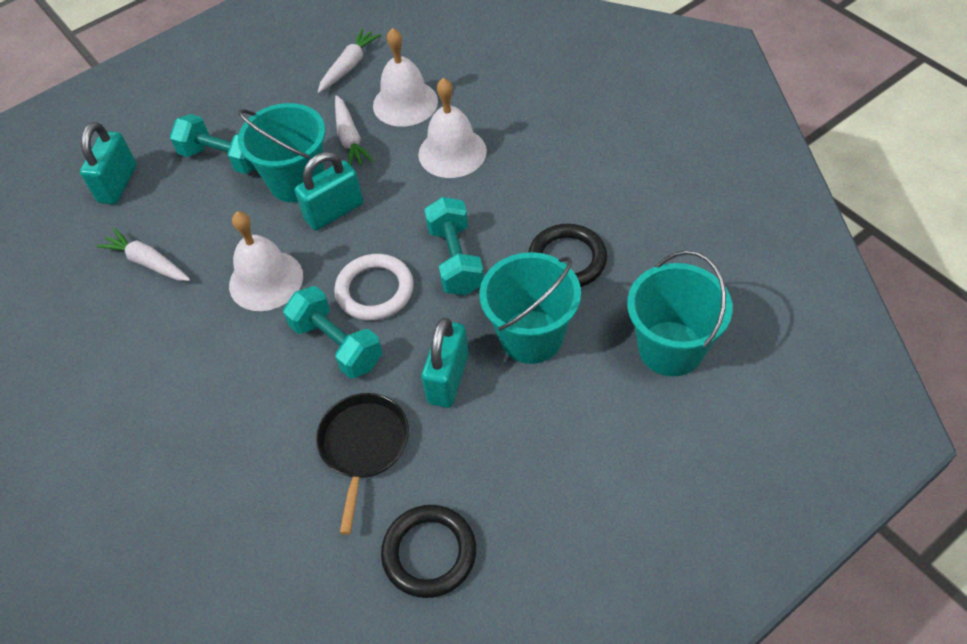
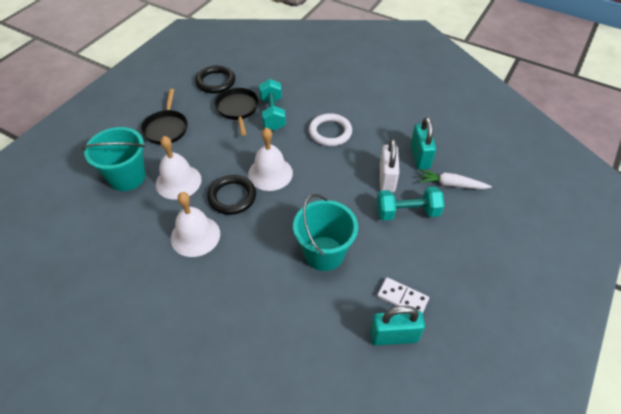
black pan: 1 -> 2
turquoise bucket: 3 -> 2
turquoise dumbbell: 3 -> 2
turquoise padlock: 3 -> 2
white carrot: 3 -> 1
white domino: 0 -> 1
white padlock: 0 -> 1

